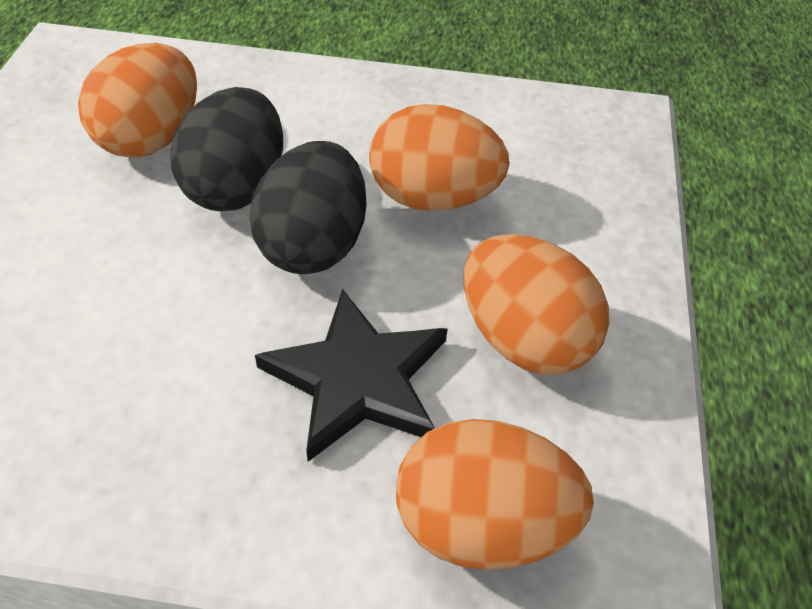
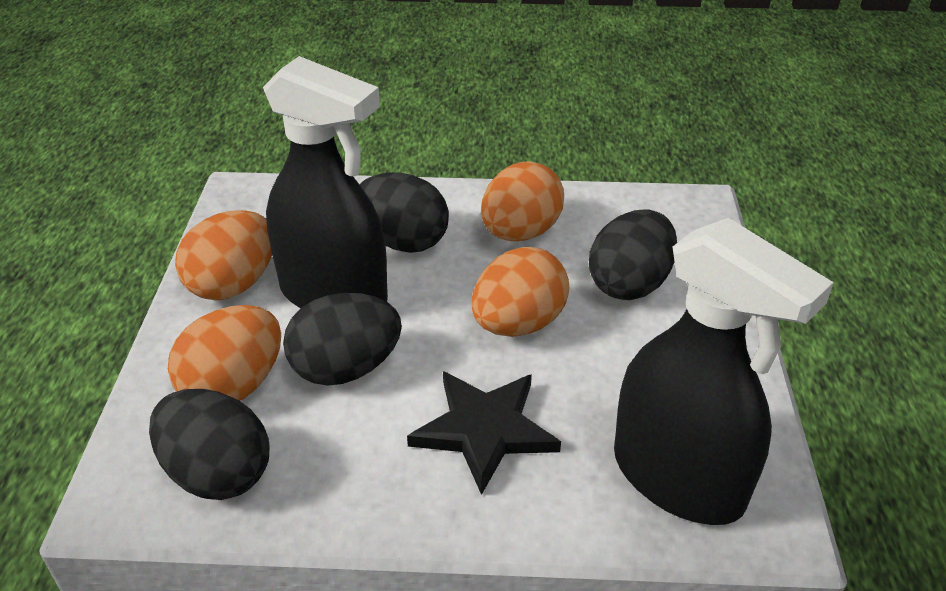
black egg: 2 -> 4
black spray bottle: 0 -> 2

